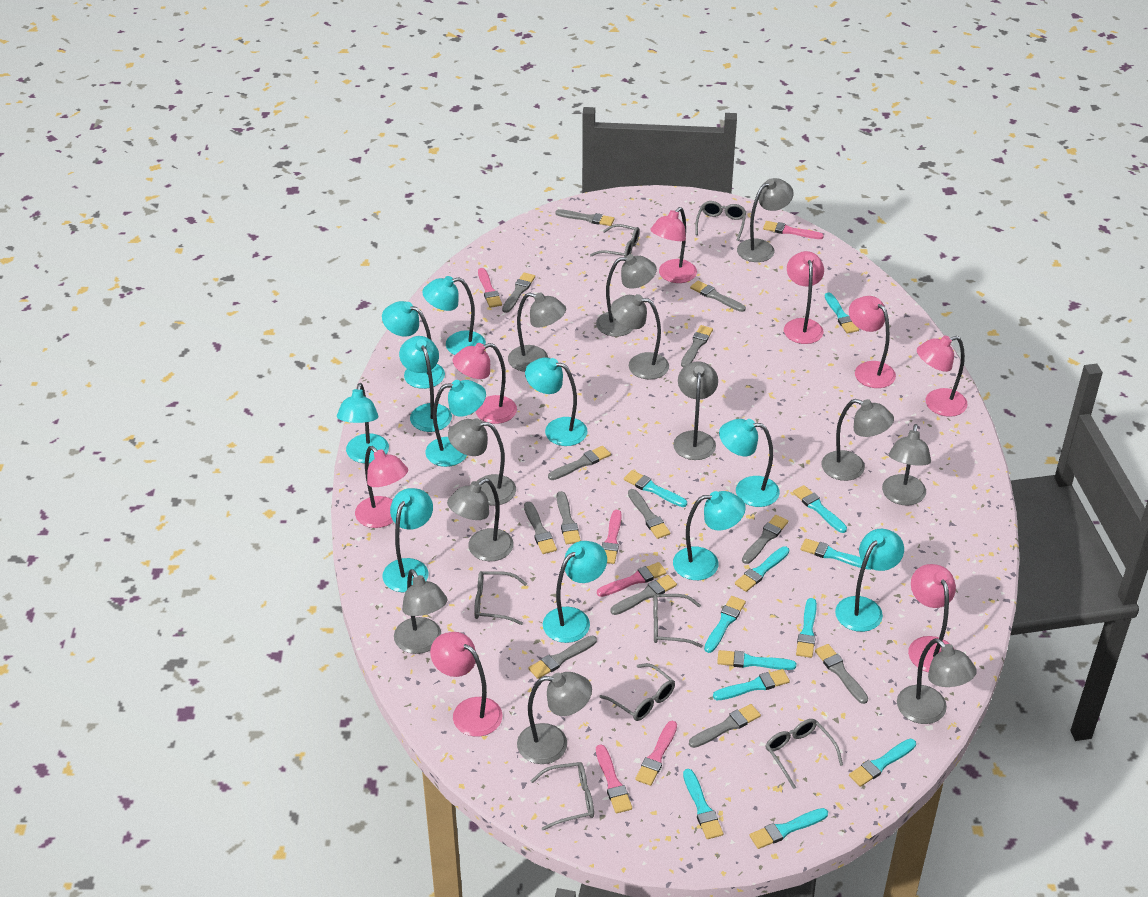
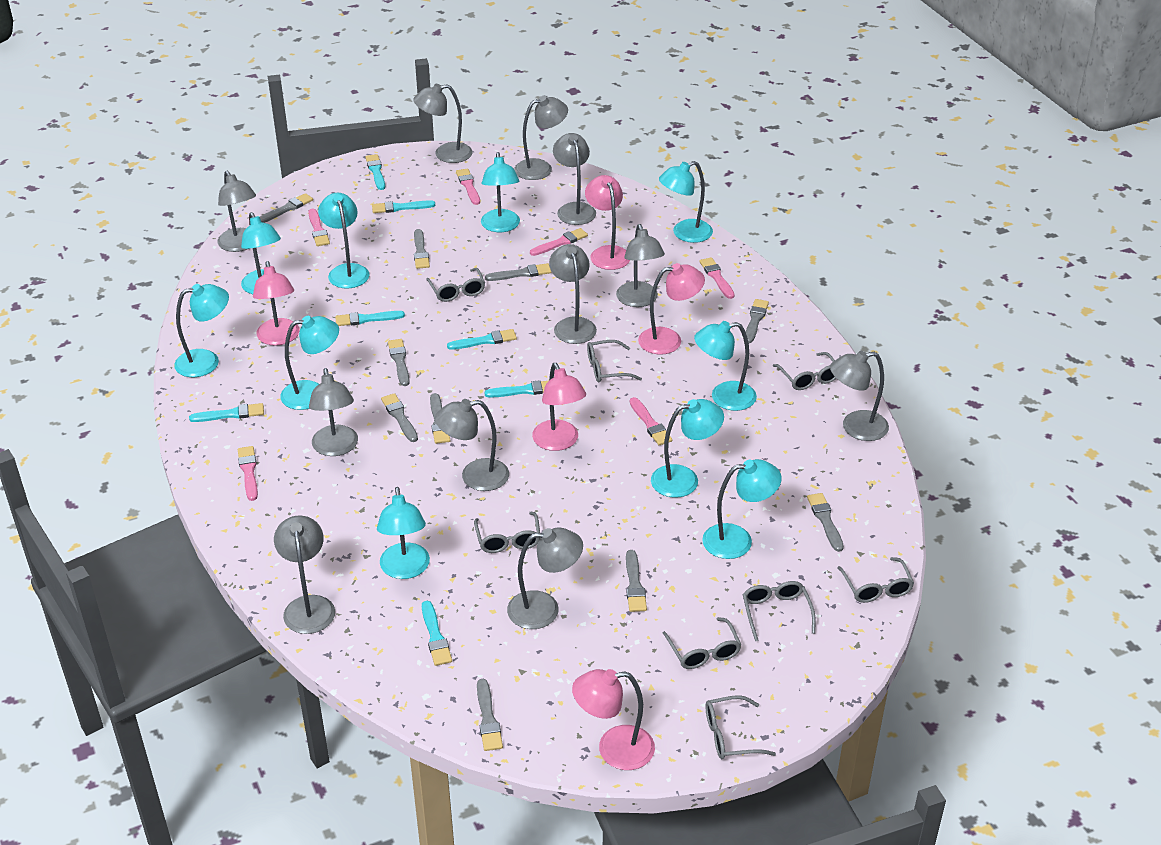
grey brush: 13 -> 10
grey glasses: 7 -> 8
grey lamp: 12 -> 11
pink lamp: 8 -> 5
turquoise brush: 12 -> 7
turquoise lamp: 11 -> 10

